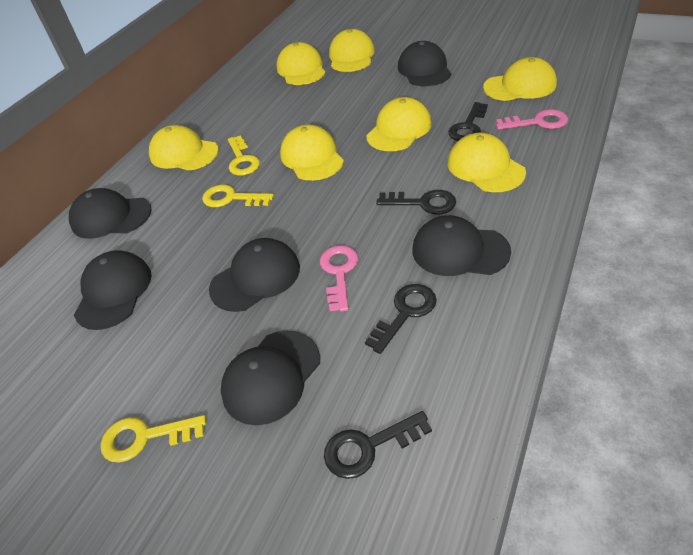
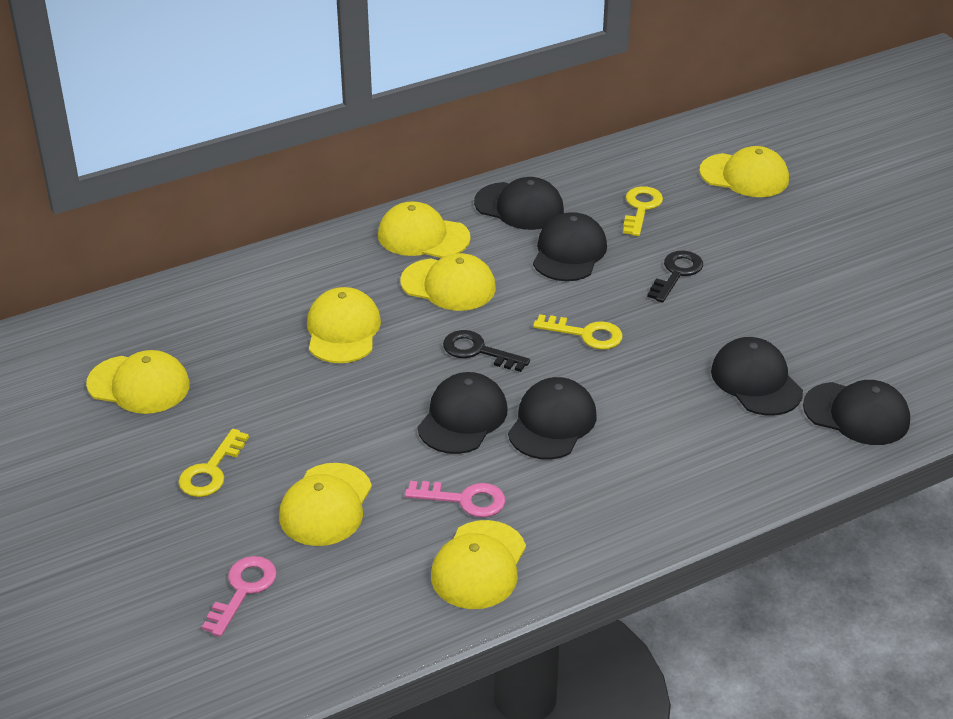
black key: 4 -> 2

